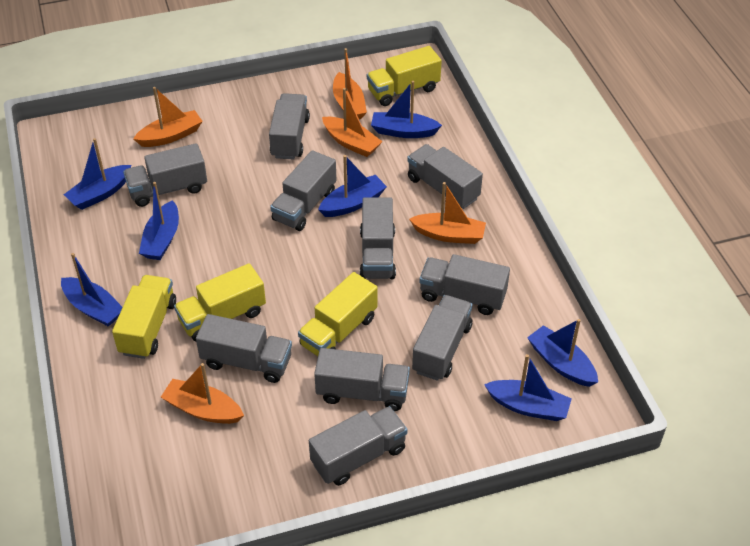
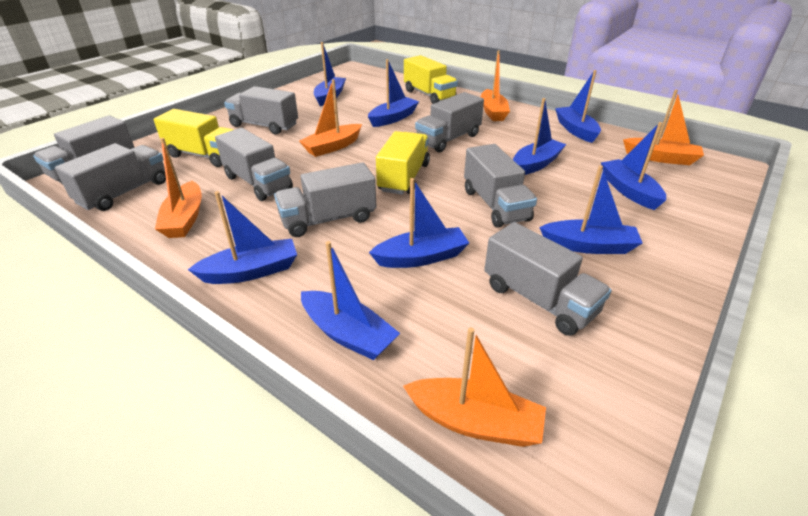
blue boat: 7 -> 9
grey truck: 10 -> 8
yellow truck: 4 -> 3

